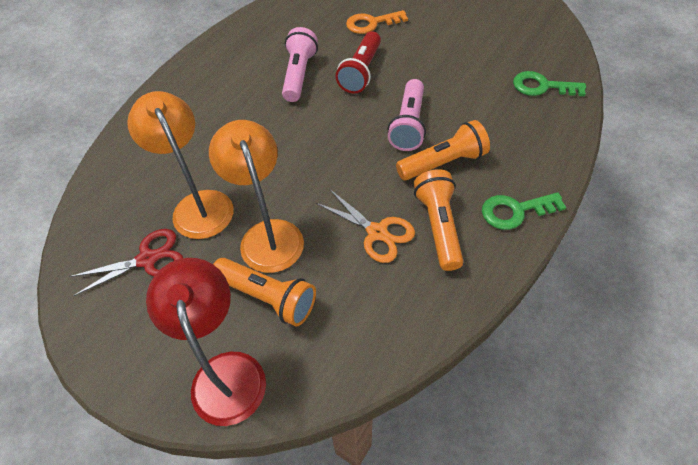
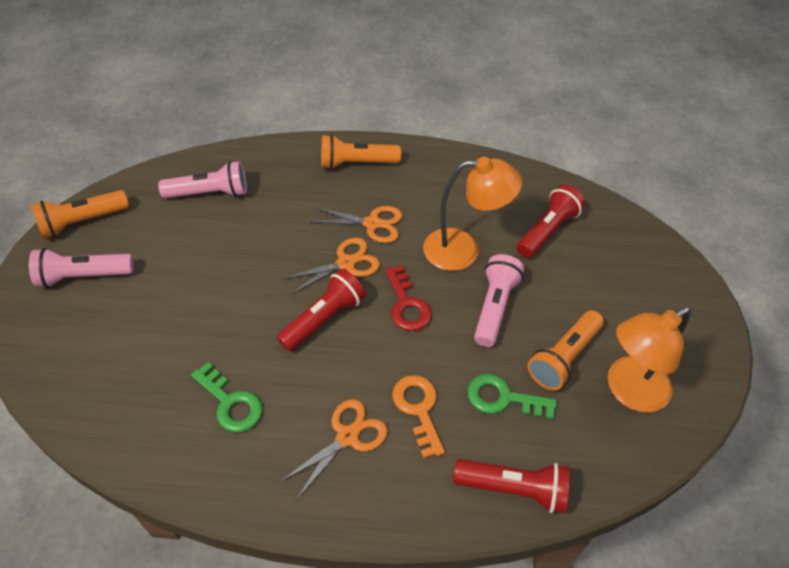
orange scissors: 1 -> 3
pink flashlight: 2 -> 3
red flashlight: 1 -> 3
red key: 0 -> 1
red lamp: 1 -> 0
red scissors: 1 -> 0

